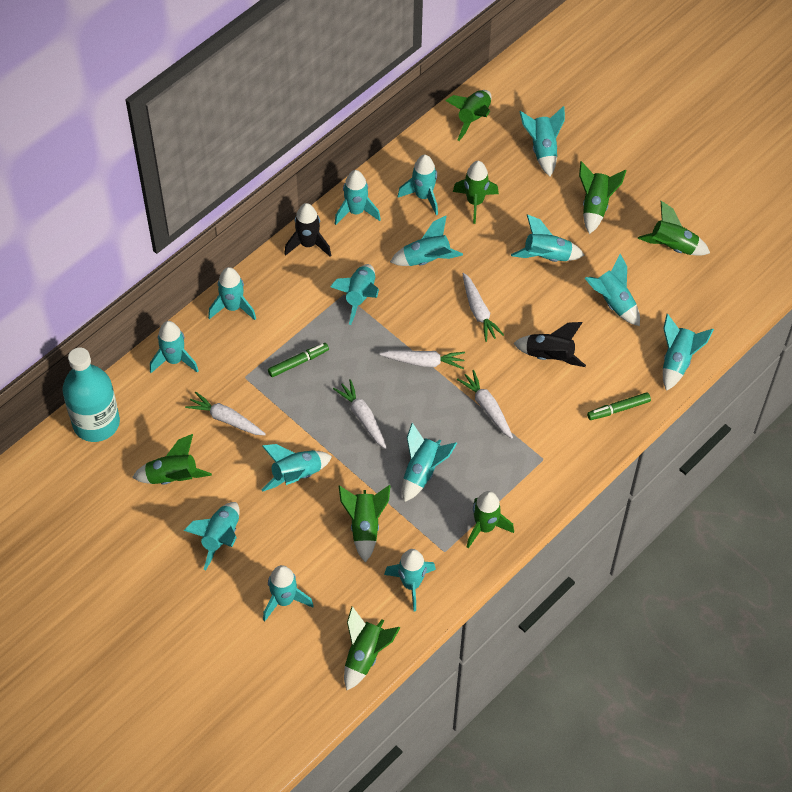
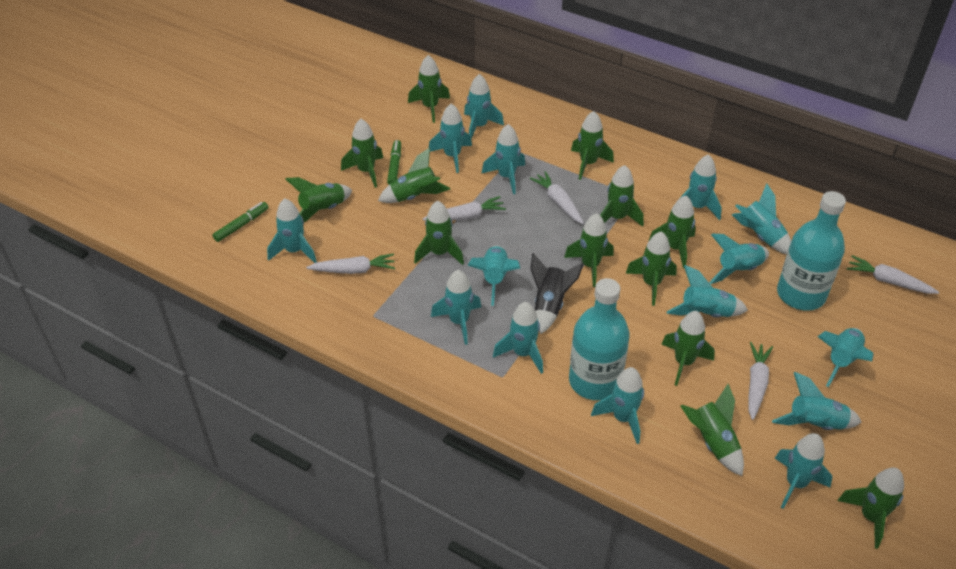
black rocket: 2 -> 1
green rocket: 8 -> 13
turquoise bottle: 1 -> 2

